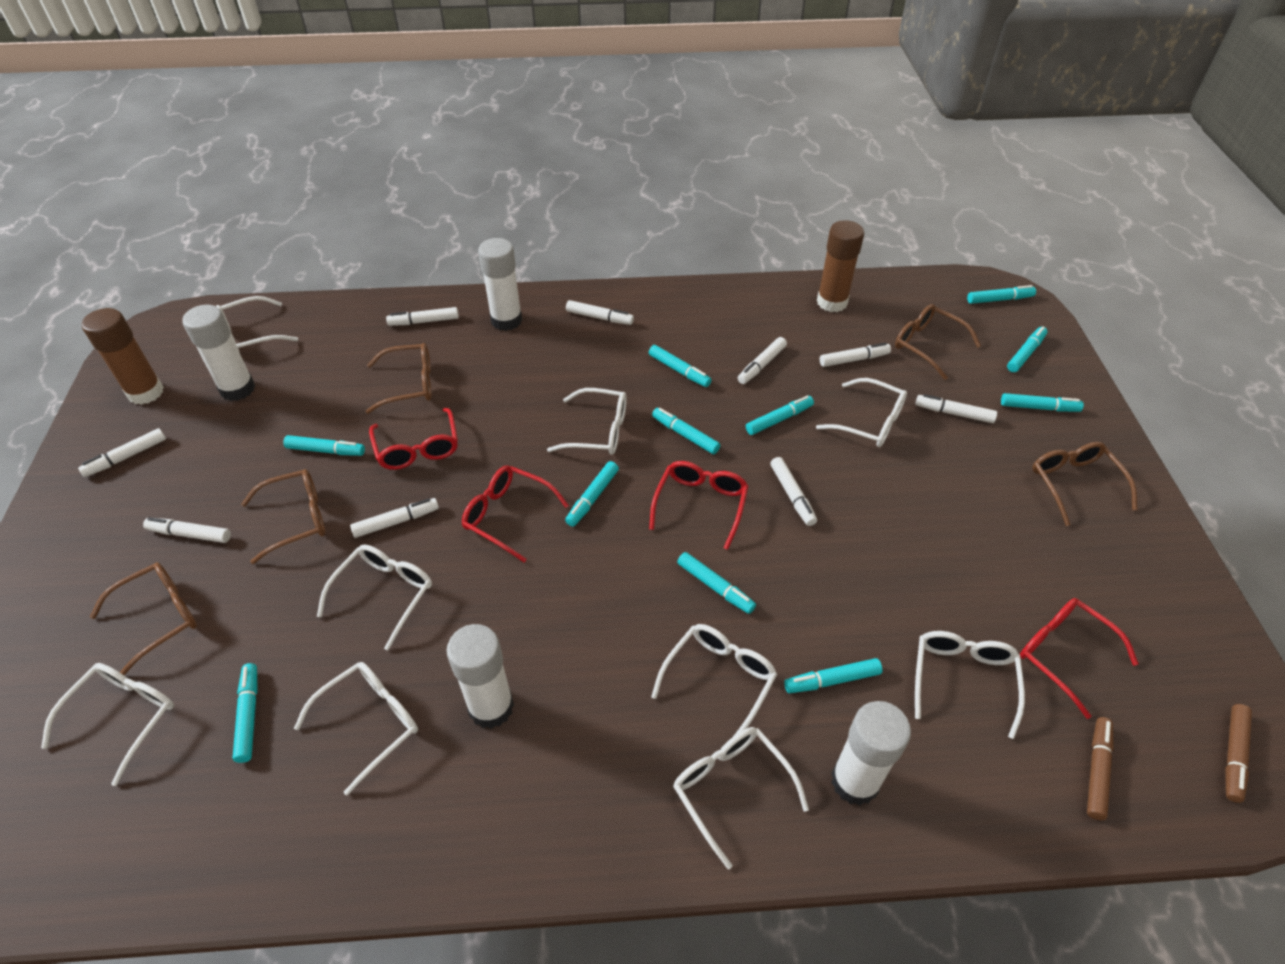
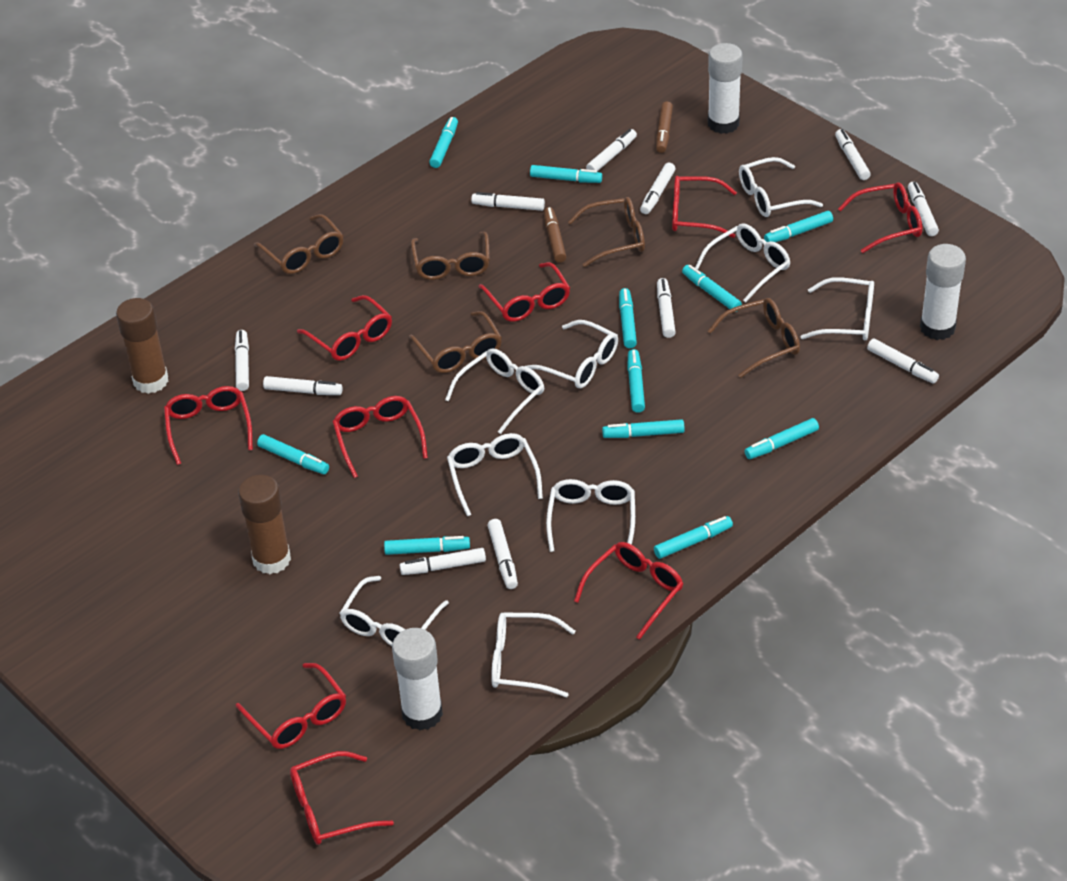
red glasses: 4 -> 9
white glue stick: 4 -> 3
white marker: 9 -> 11

